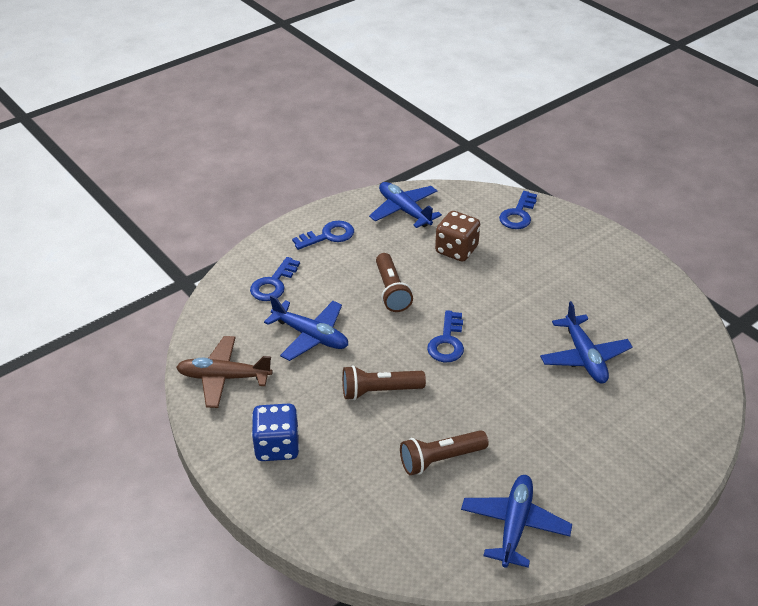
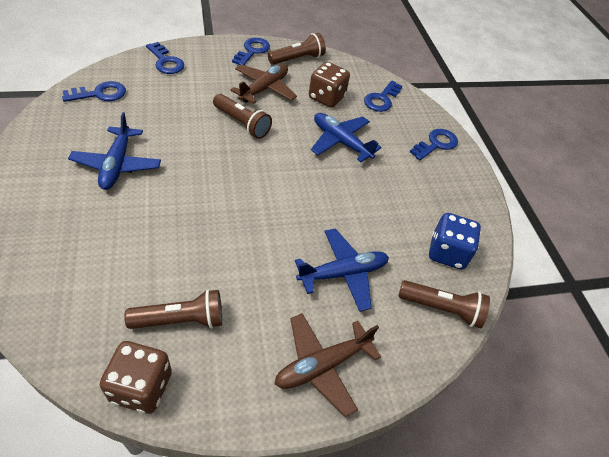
blue key: 4 -> 5
blue plane: 4 -> 3
brown dice: 1 -> 2
brown flashlight: 3 -> 4
brown plane: 1 -> 2

